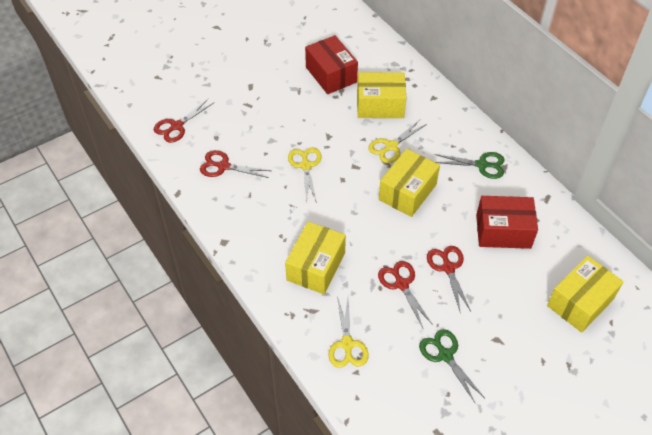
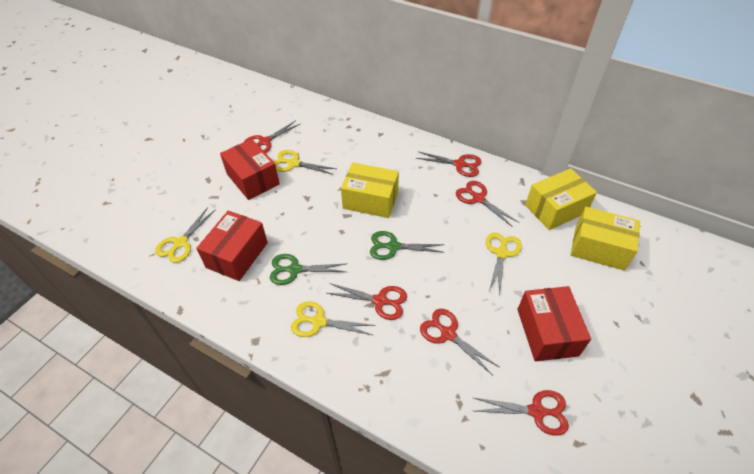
red box: 2 -> 3
red scissors: 4 -> 6
yellow box: 4 -> 3
yellow scissors: 3 -> 4

